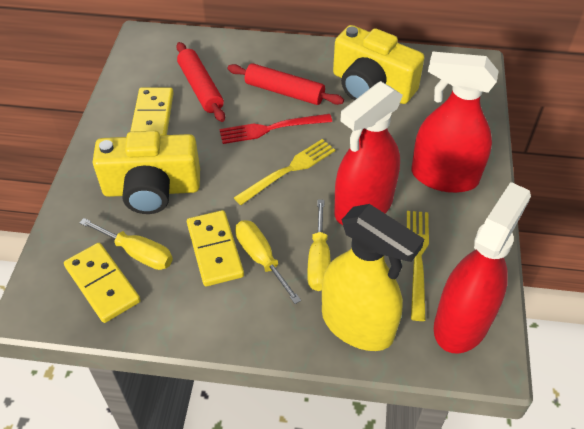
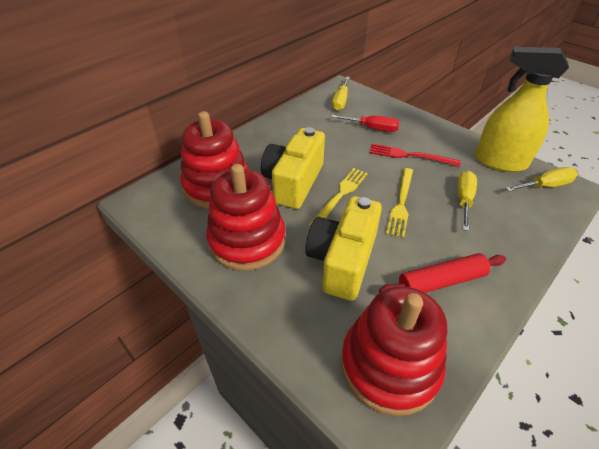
red rolling pin: 2 -> 1
red screwdriver: 0 -> 1
red spray bottle: 3 -> 0
red stacking toy: 0 -> 3
yellow domino: 3 -> 0

